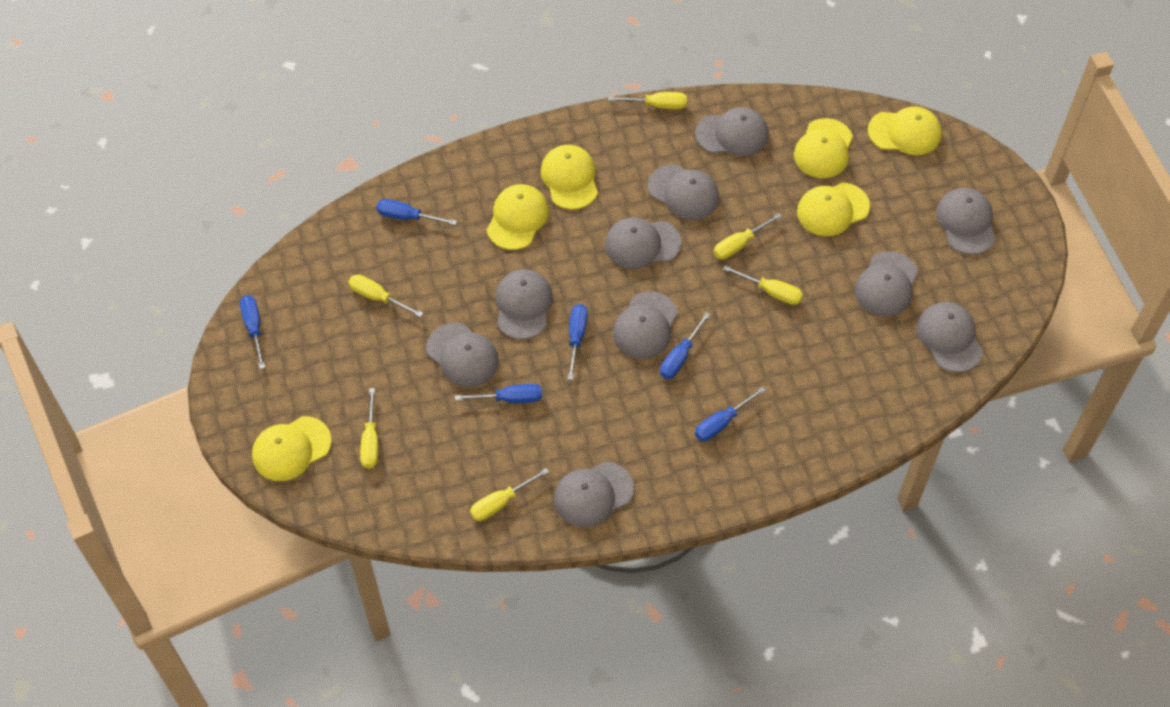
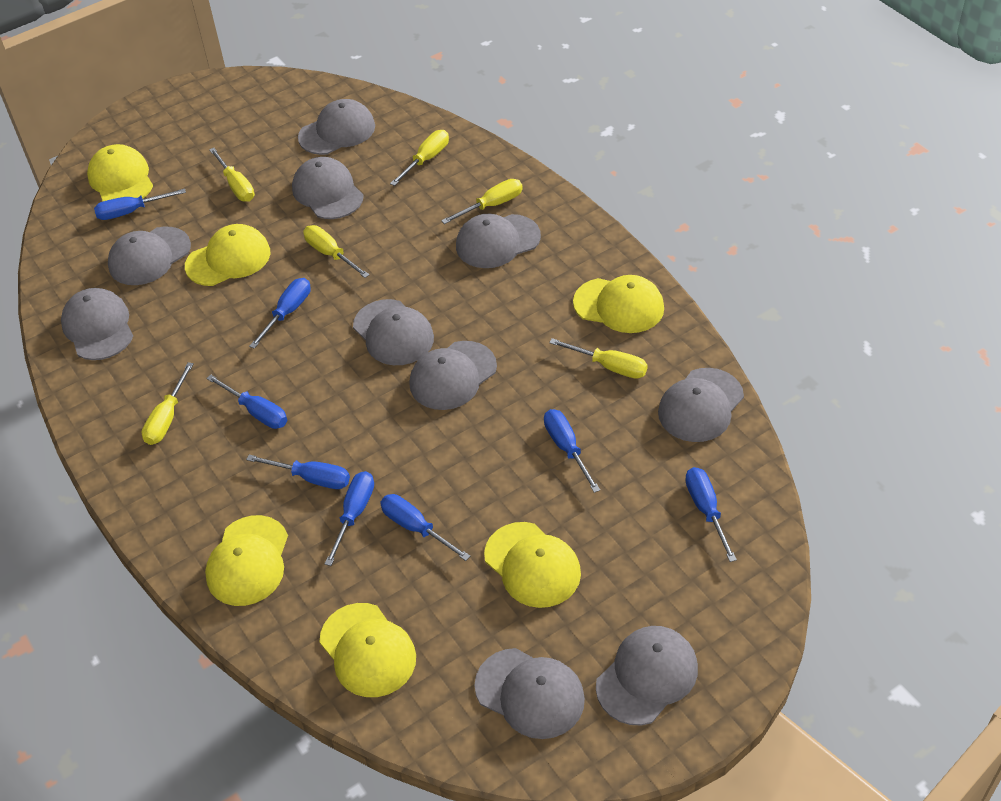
blue screwdriver: 6 -> 8

